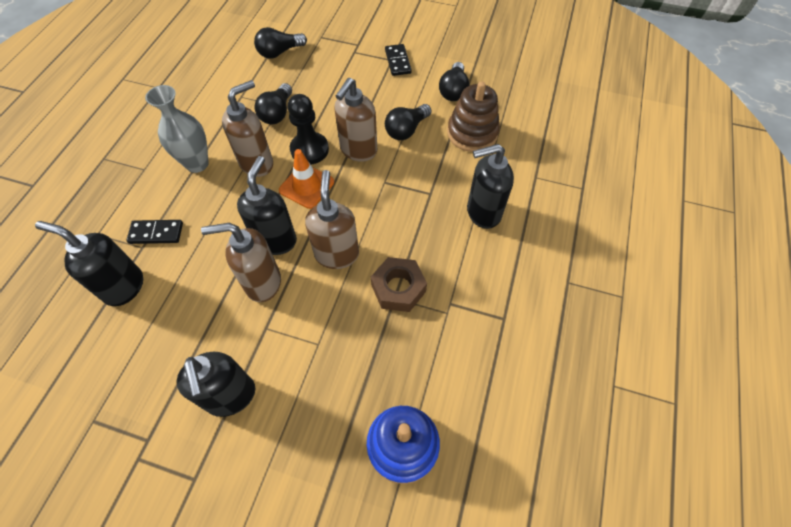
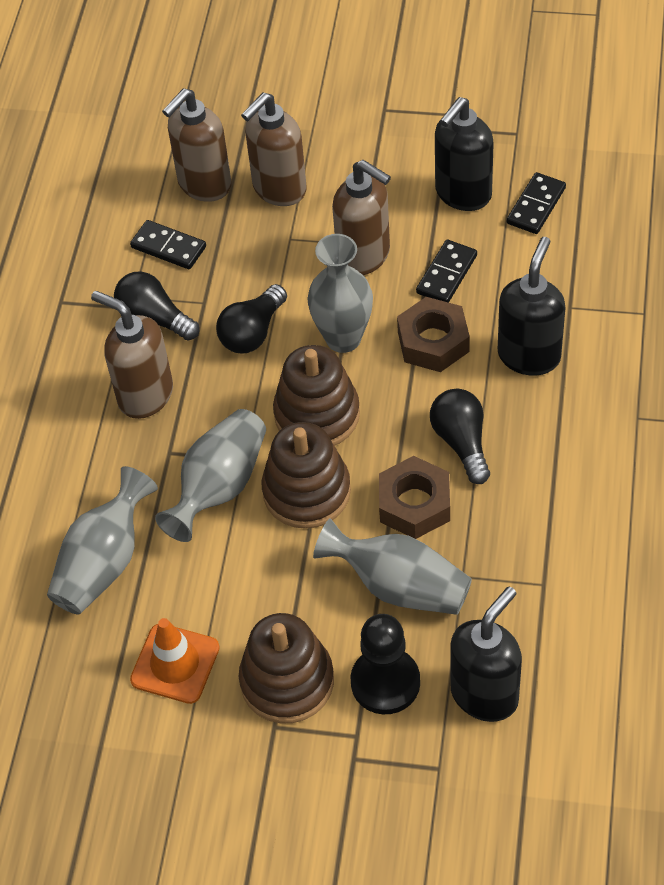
black domino: 2 -> 3
black light bulb: 4 -> 3
black soap dispenser: 4 -> 3
blue stacking toy: 1 -> 0
brown nut: 1 -> 2
brown stacking toy: 1 -> 3
grey vase: 1 -> 4

